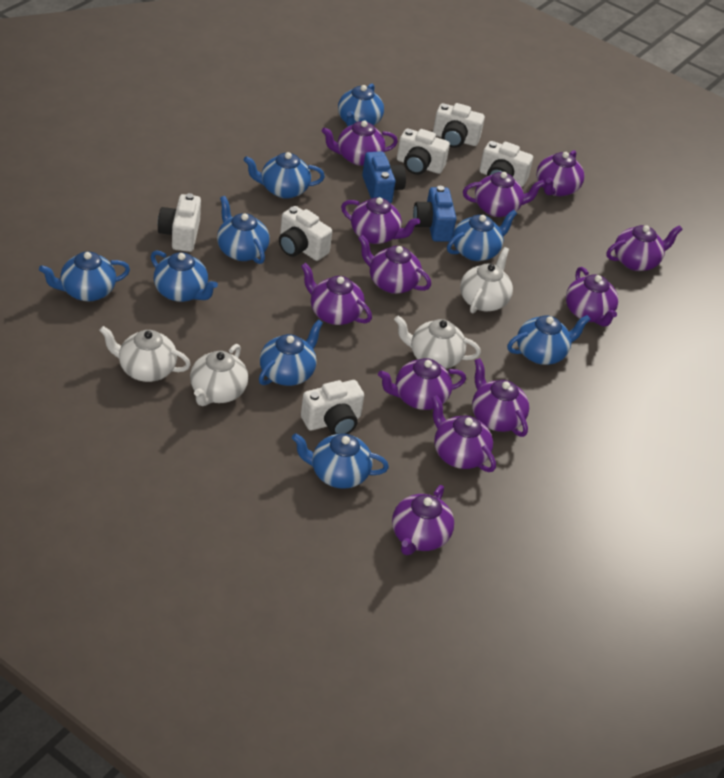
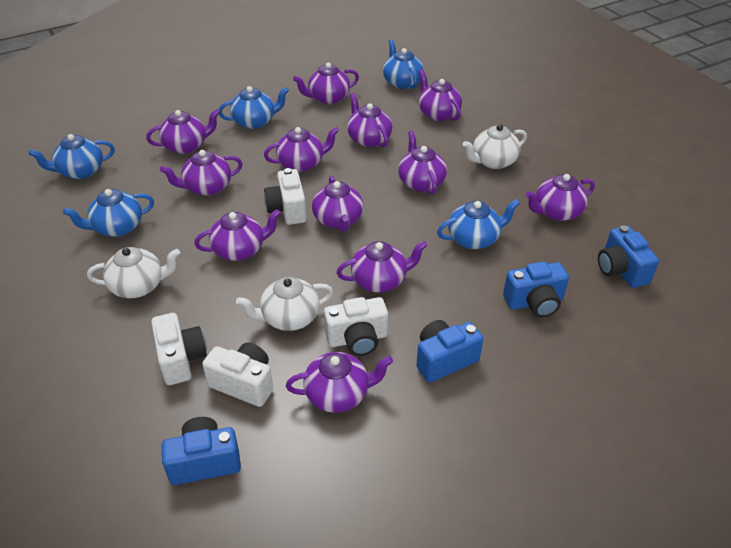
blue camera: 2 -> 4
blue teapot: 9 -> 5
white camera: 6 -> 4
white teapot: 4 -> 3

